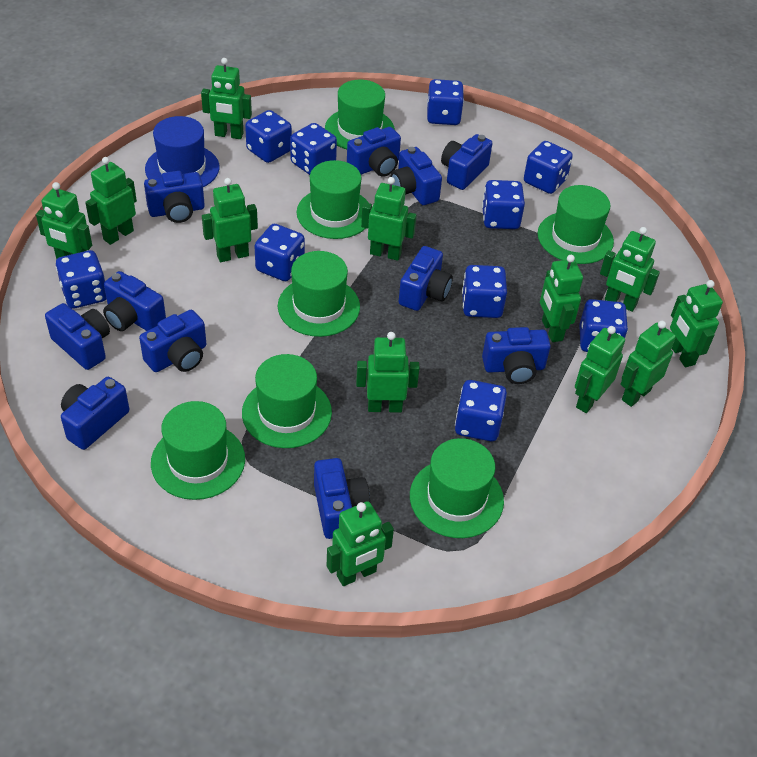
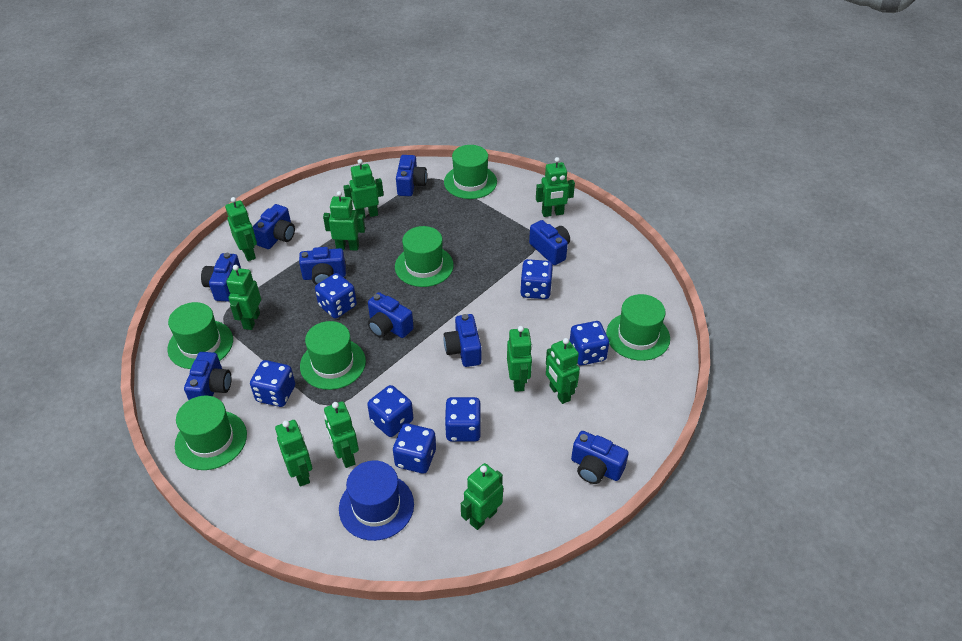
blue camera: 11 -> 9
blue dice: 10 -> 7
green hat: 7 -> 6
green robot: 12 -> 10

